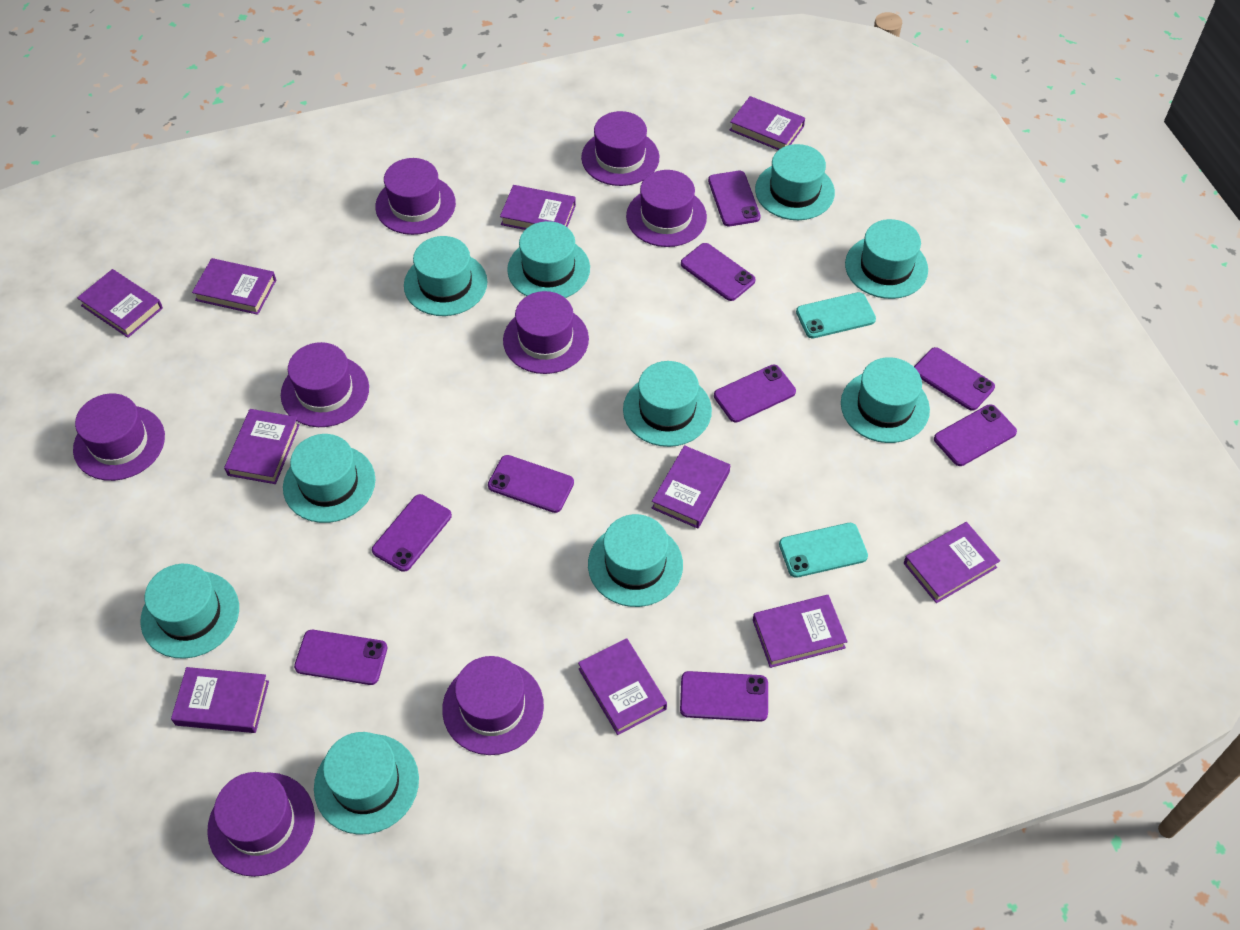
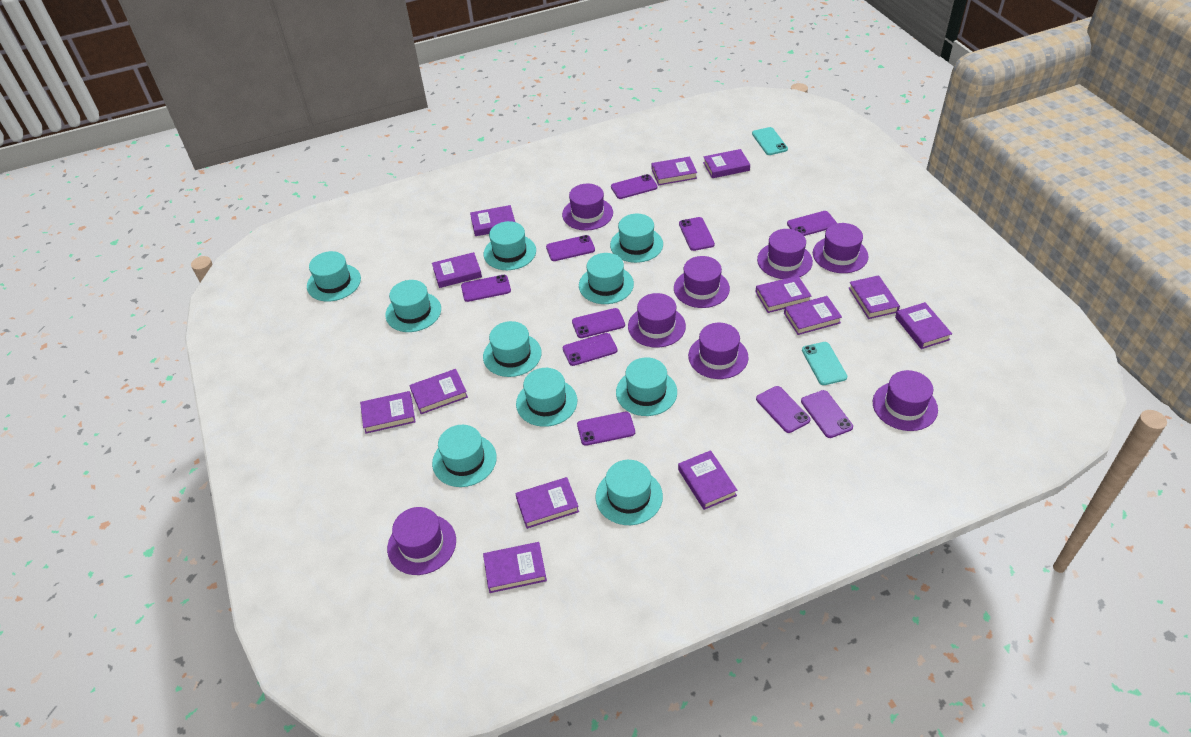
purple book: 10 -> 13
purple phone: 9 -> 10

